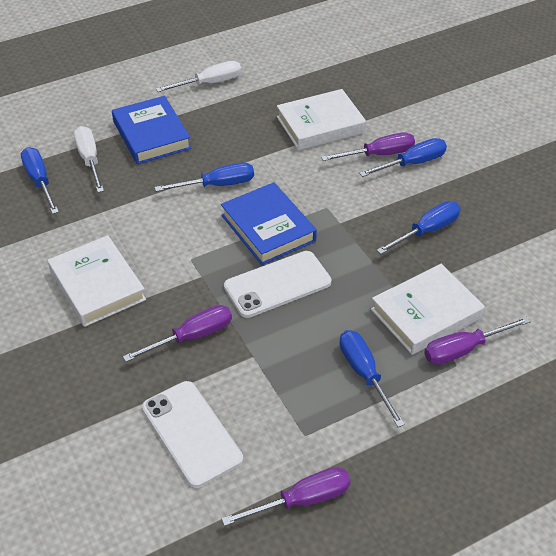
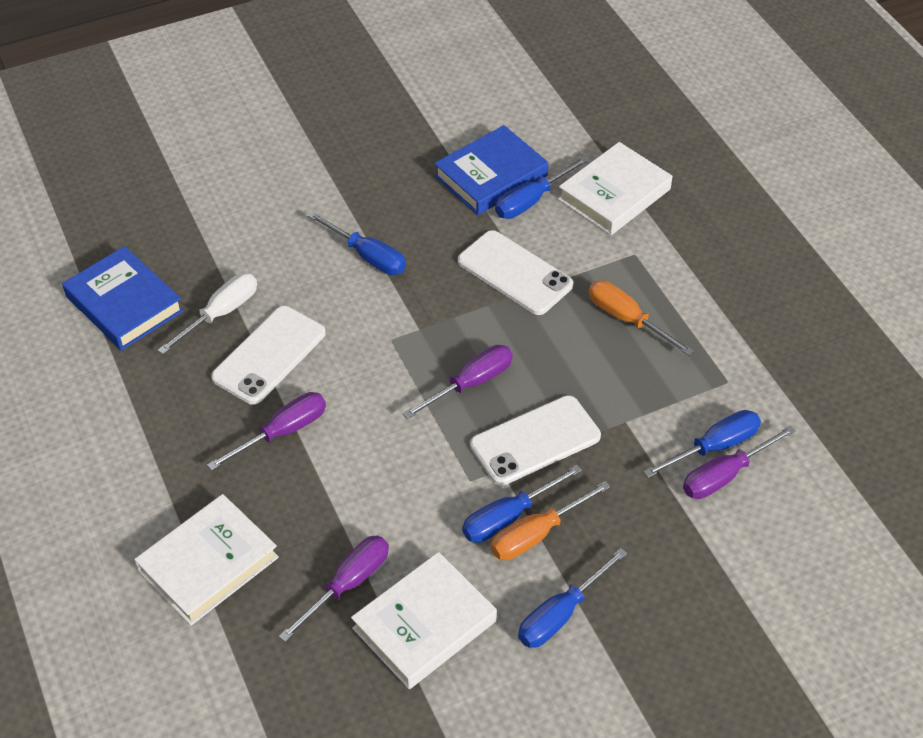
orange screwdriver: 0 -> 2
white phone: 2 -> 3
white screwdriver: 2 -> 1

